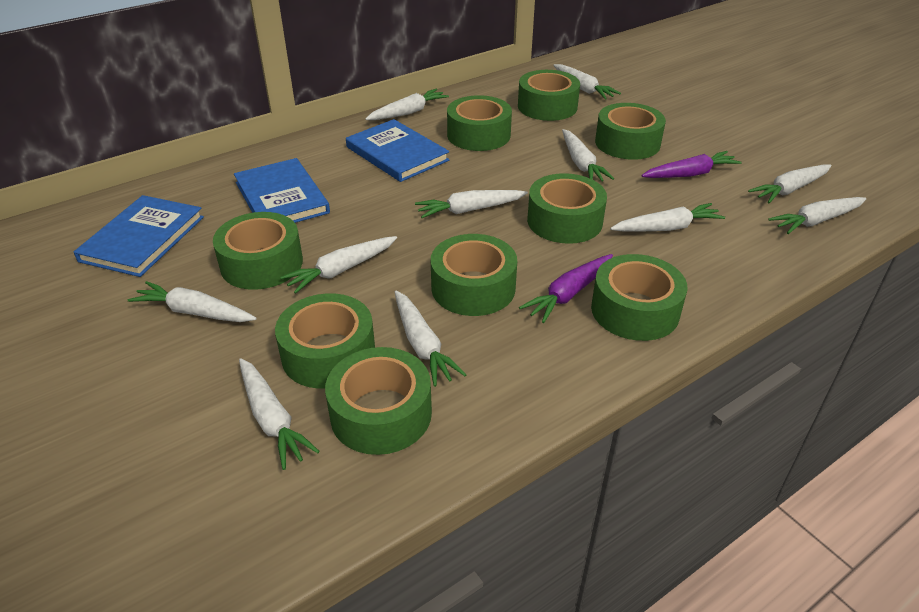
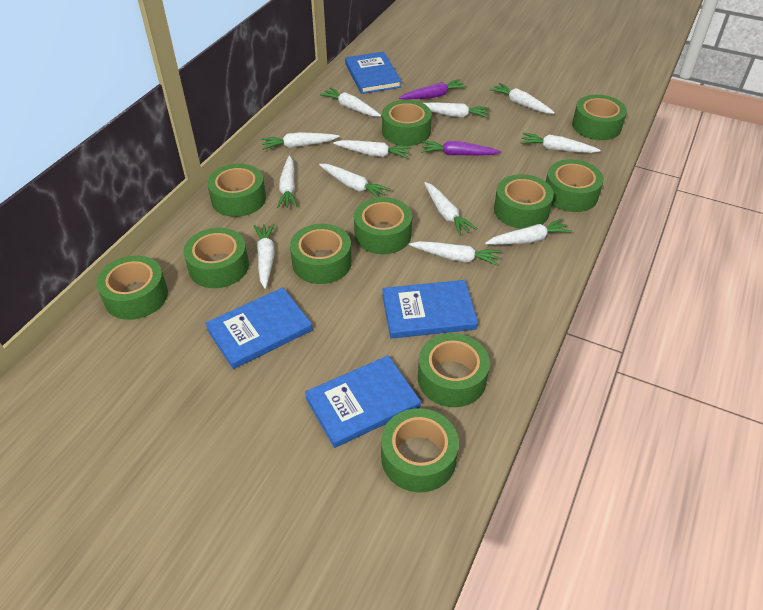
blue book: 3 -> 4
green tape: 9 -> 11
white carrot: 11 -> 12

